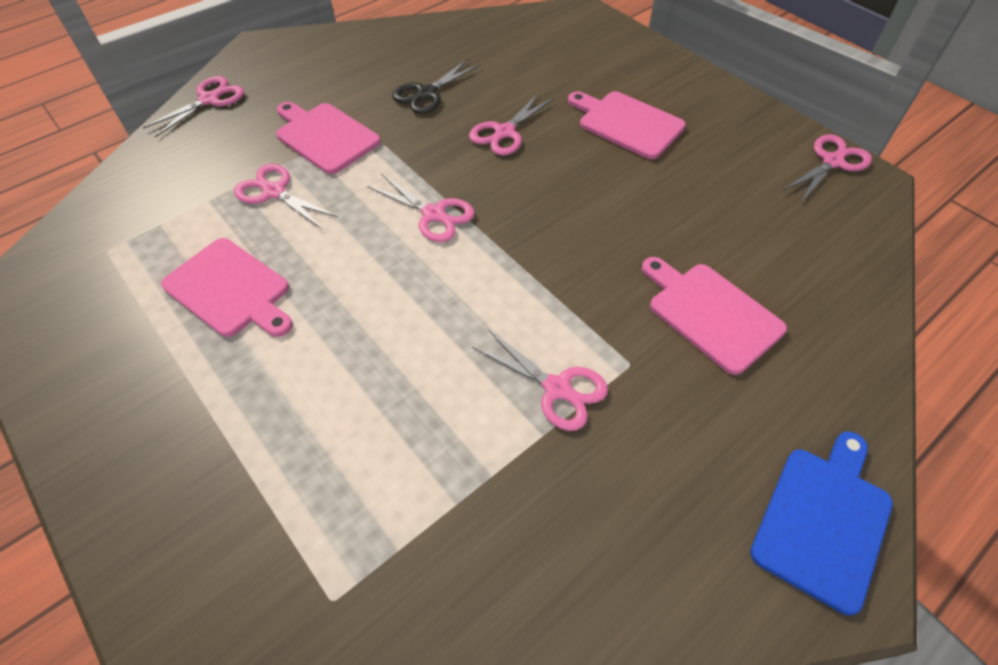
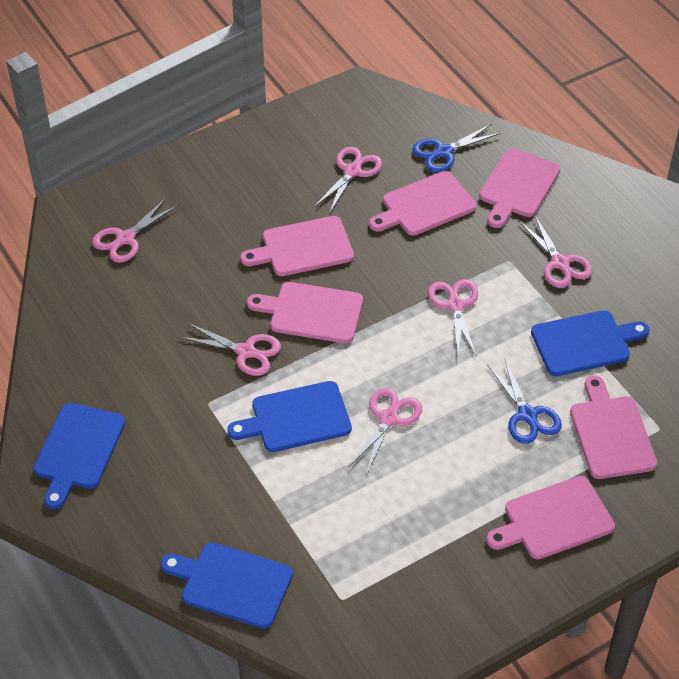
black scissors: 1 -> 0
blue cutting board: 1 -> 4
blue scissors: 0 -> 2
pink cutting board: 4 -> 6

